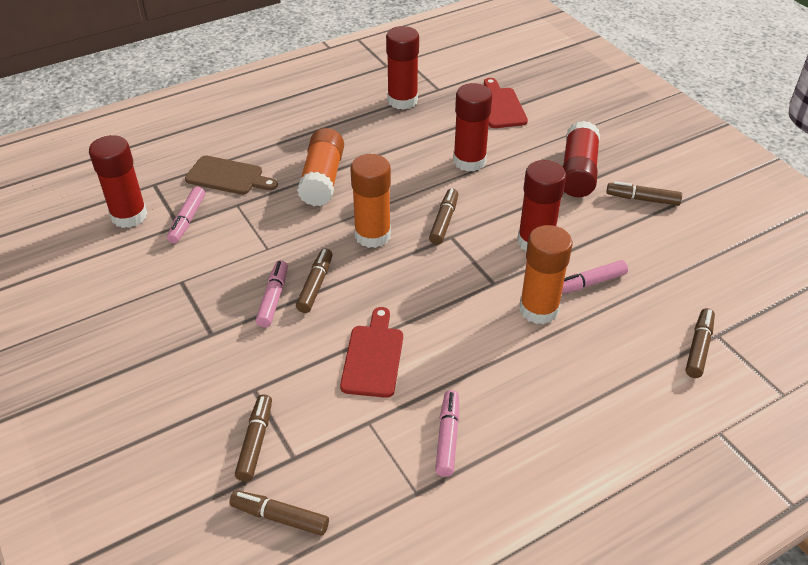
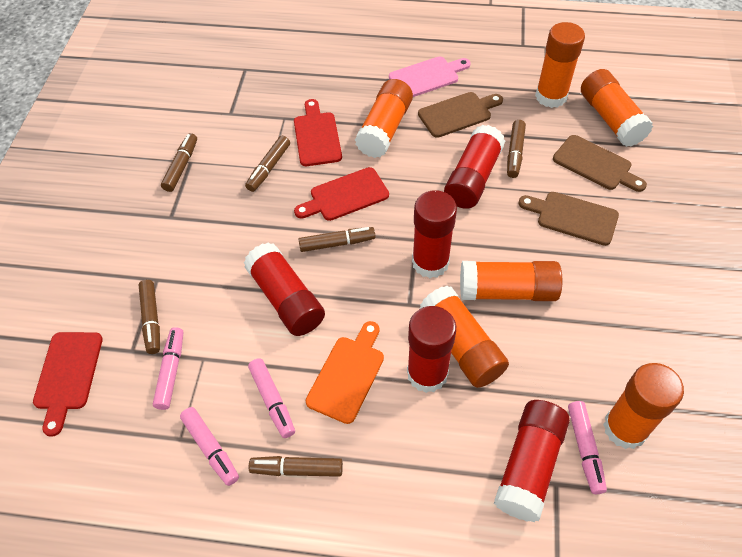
brown cutting board: 1 -> 3
orange cutting board: 0 -> 1
orange glue stick: 3 -> 6
pink cutting board: 0 -> 1
red cutting board: 2 -> 3

